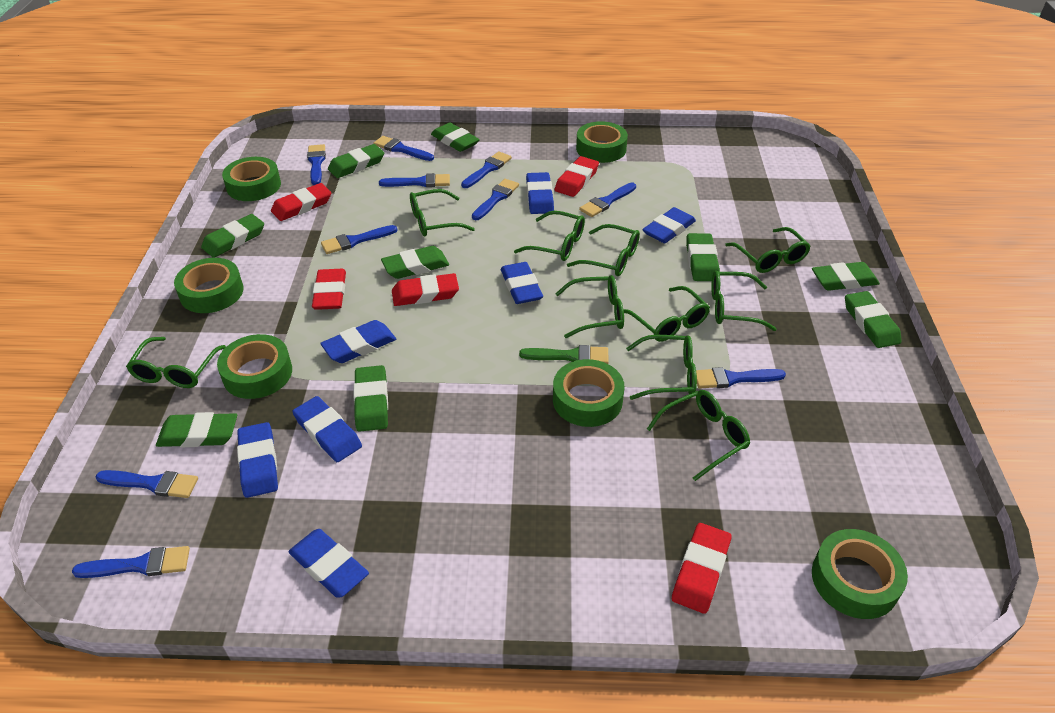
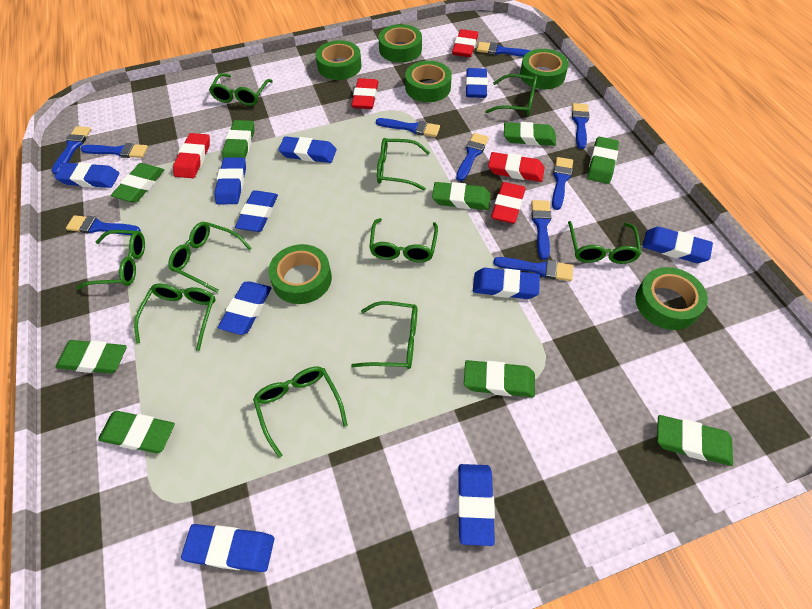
blue eraser: 7 -> 10
green brush: 1 -> 0

